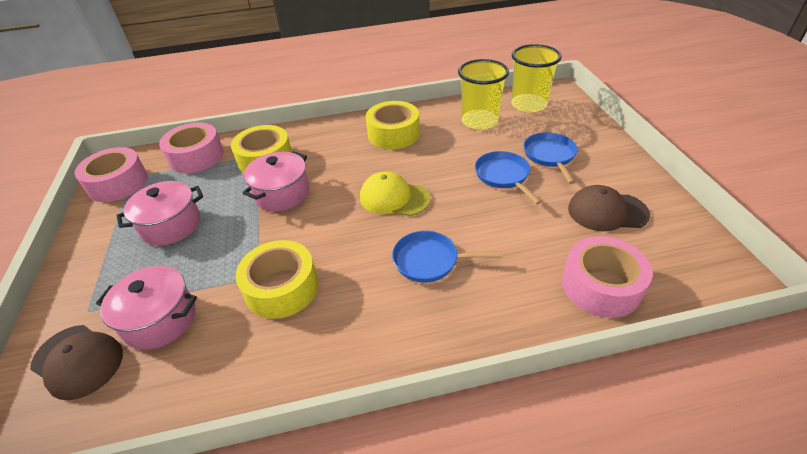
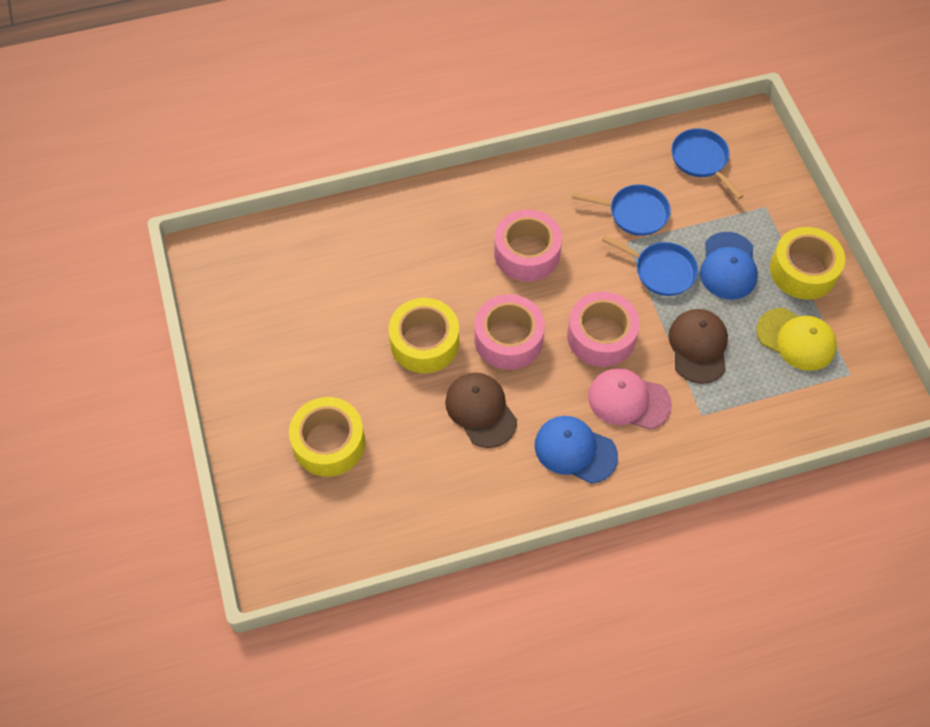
blue cap: 0 -> 2
pink cap: 0 -> 1
pink pot: 3 -> 0
yellow cup: 2 -> 0

